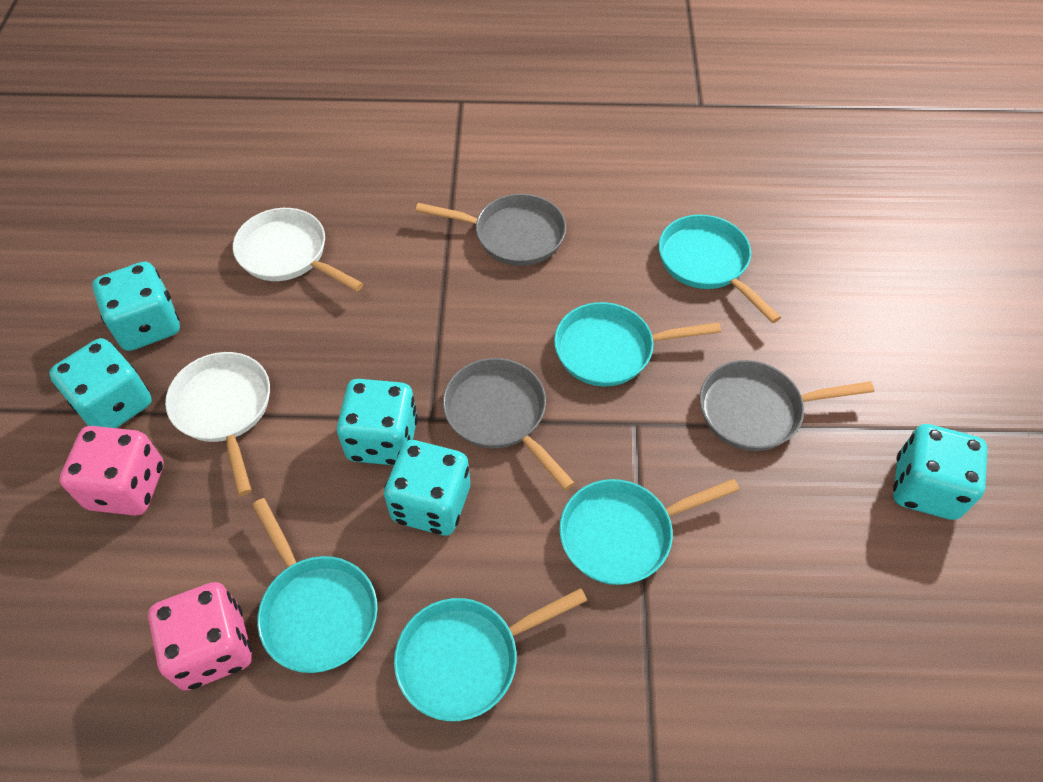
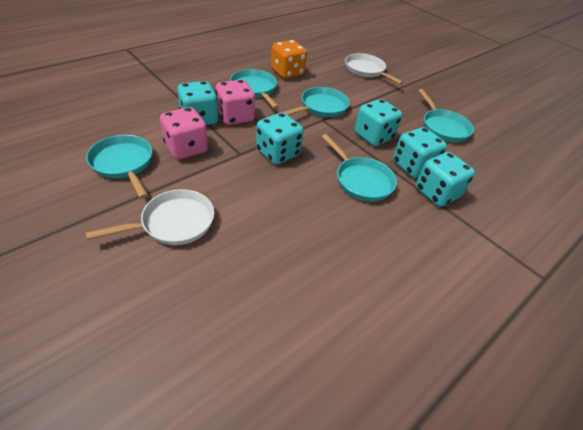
grey pan: 3 -> 0
orange dice: 0 -> 1

